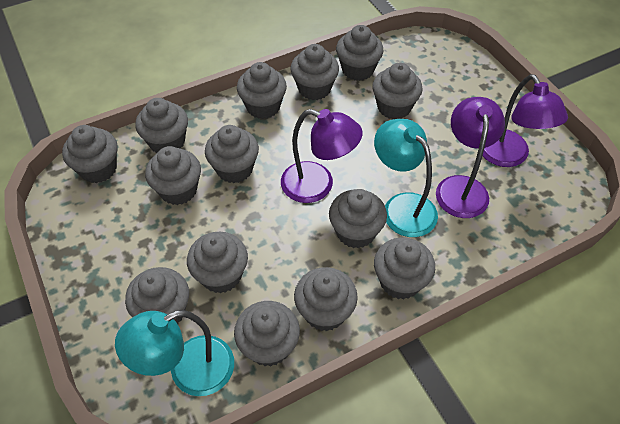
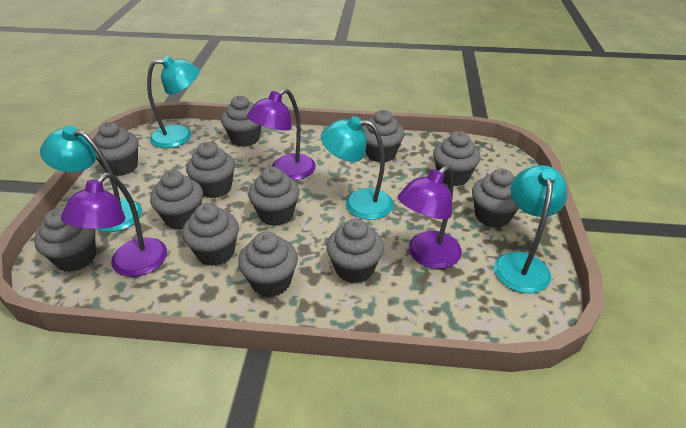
grey cupcake: 14 -> 12
turquoise lamp: 2 -> 4

